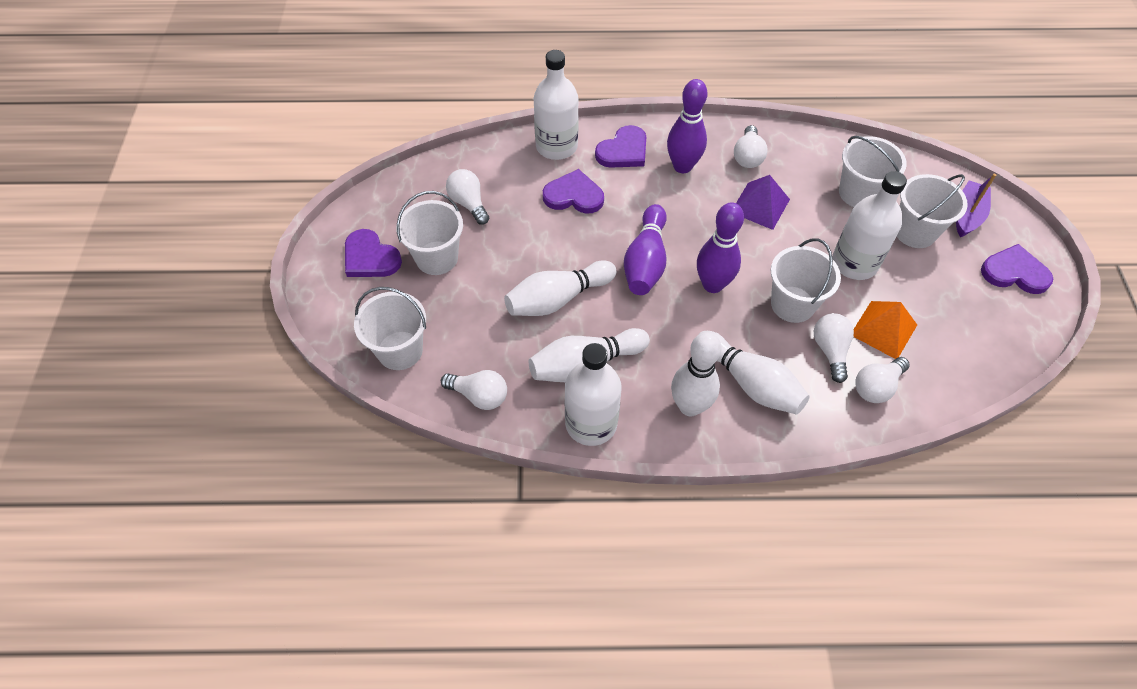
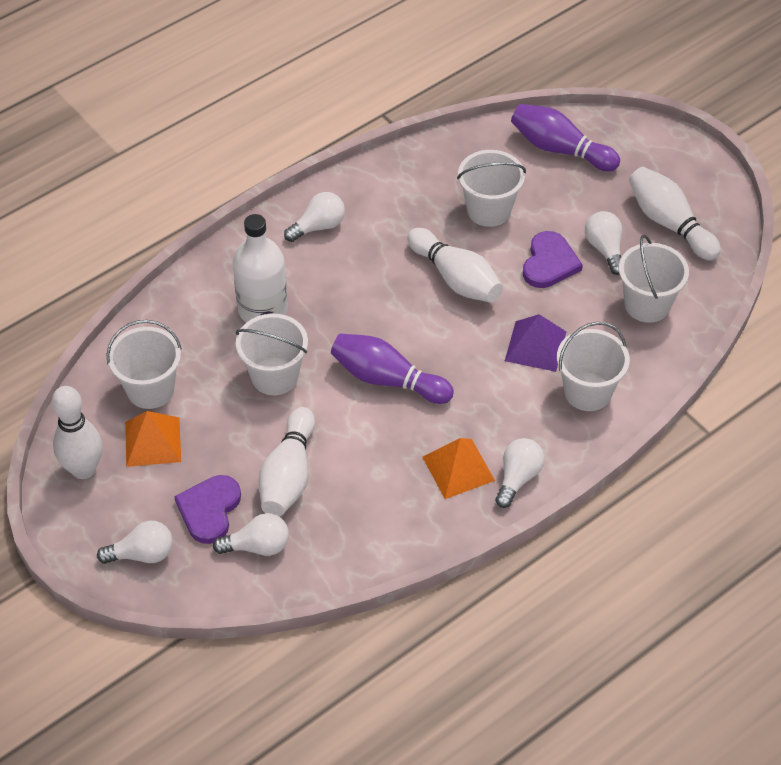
orange pyramid: 1 -> 2
purple boat: 1 -> 0
purple bowling pin: 3 -> 2
purple heart: 4 -> 2
white bottle: 3 -> 1

